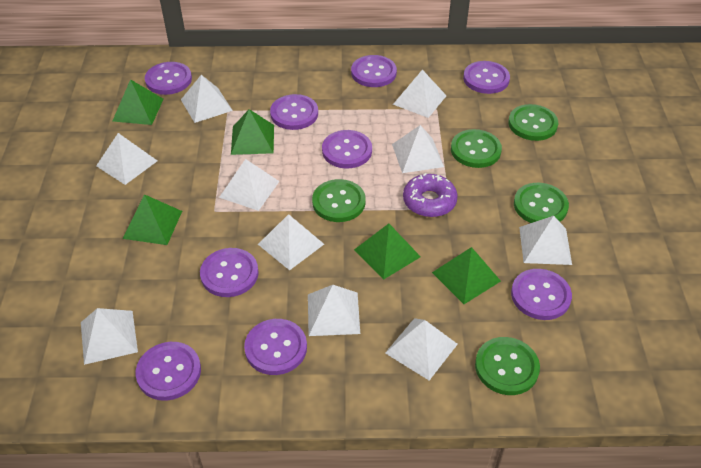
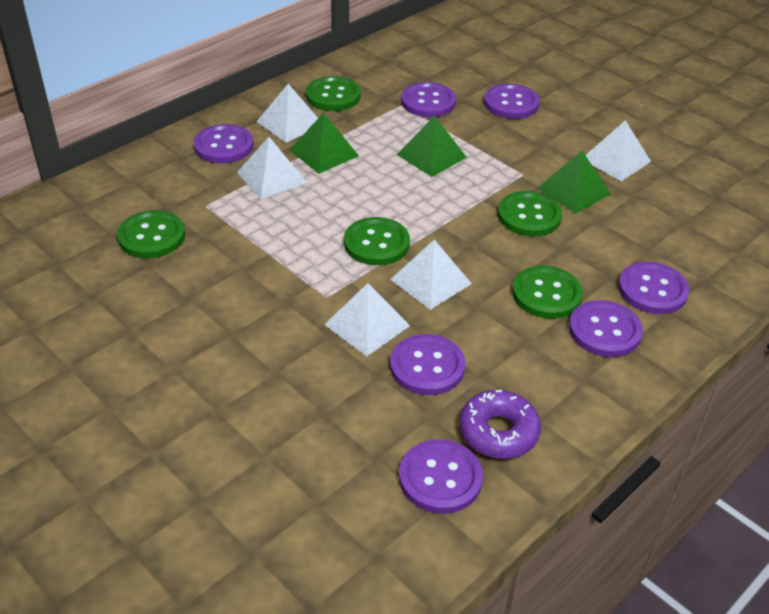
green pyramid: 5 -> 3
purple button: 9 -> 7
white pyramid: 10 -> 5

